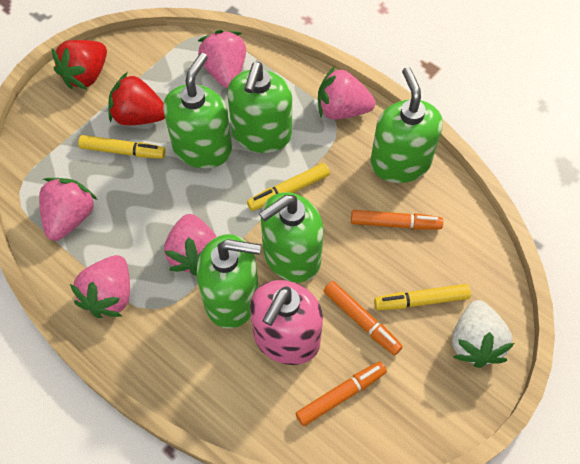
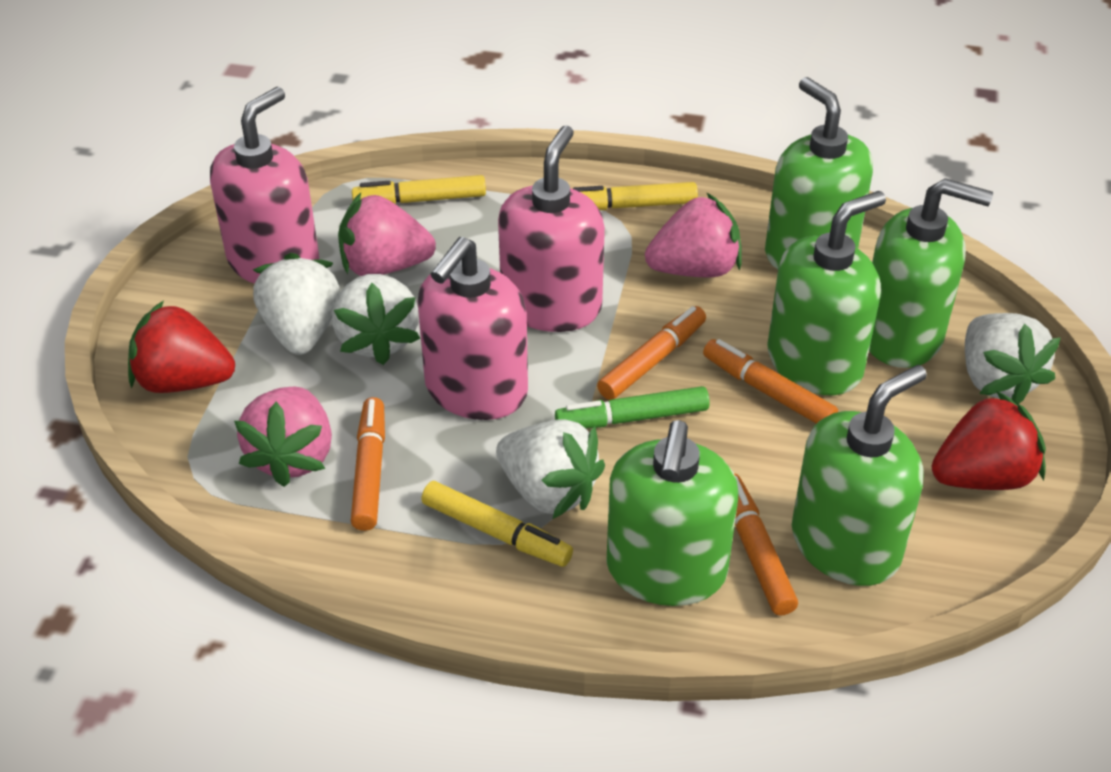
green marker: 0 -> 1
orange marker: 3 -> 4
pink soap dispenser: 1 -> 3
pink strawberry: 5 -> 3
white strawberry: 1 -> 4

